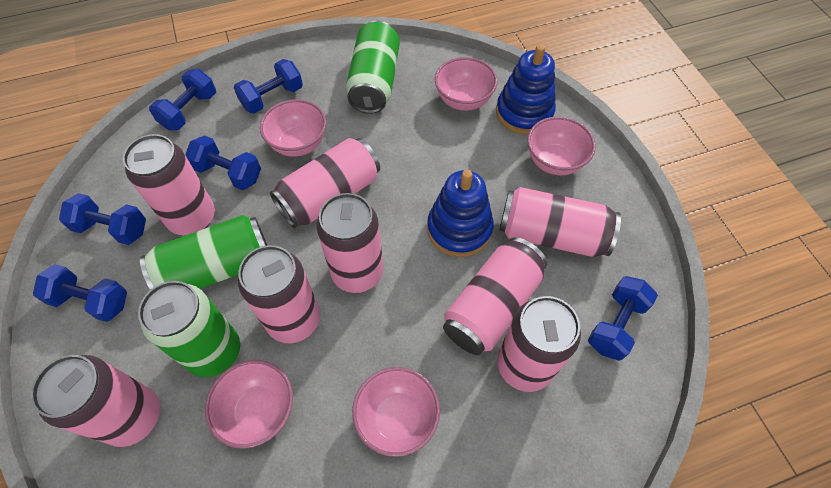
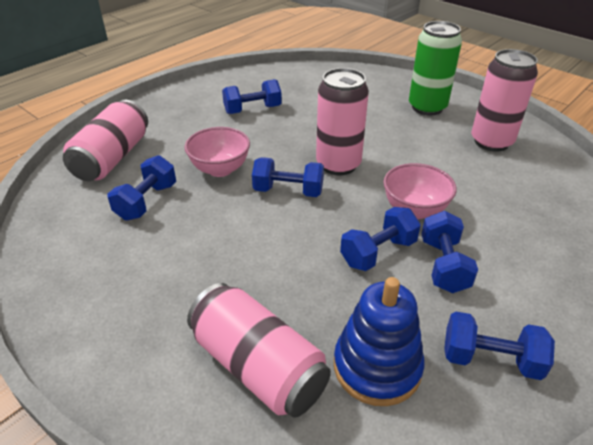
blue stacking toy: 2 -> 1
green can: 3 -> 1
pink bowl: 5 -> 2
pink can: 8 -> 4

